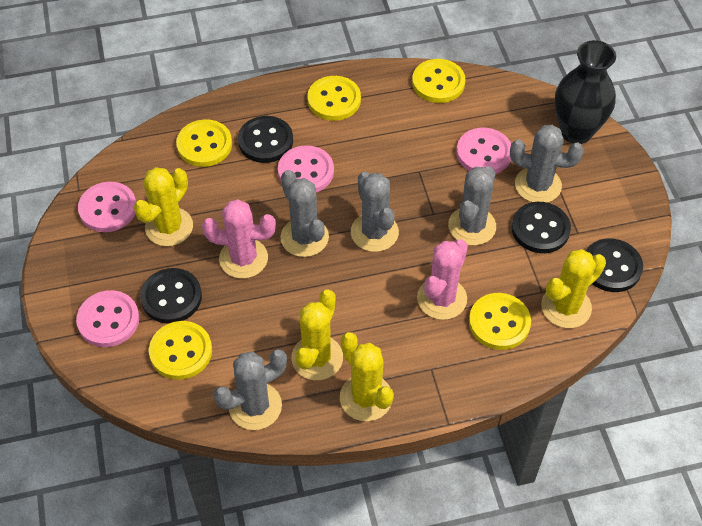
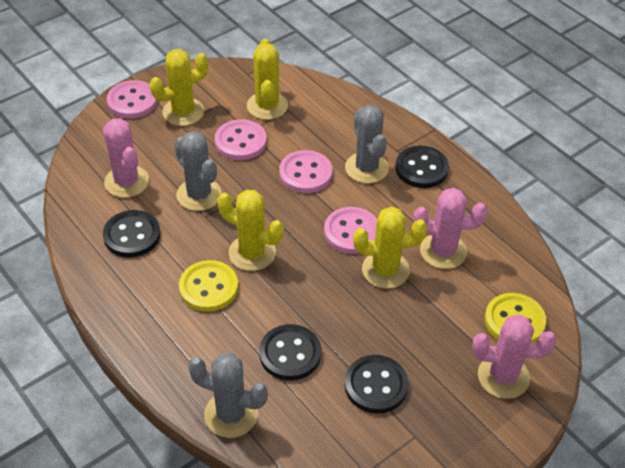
black vase: 1 -> 0
grey cactus: 5 -> 3
pink cactus: 2 -> 3
yellow button: 5 -> 2

